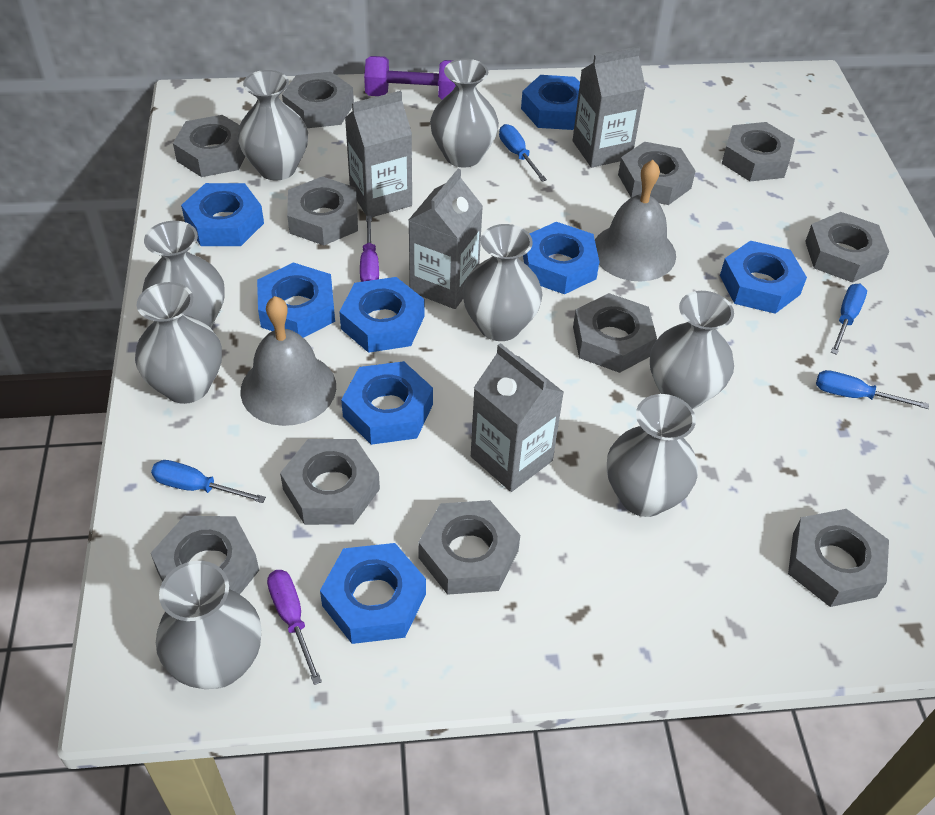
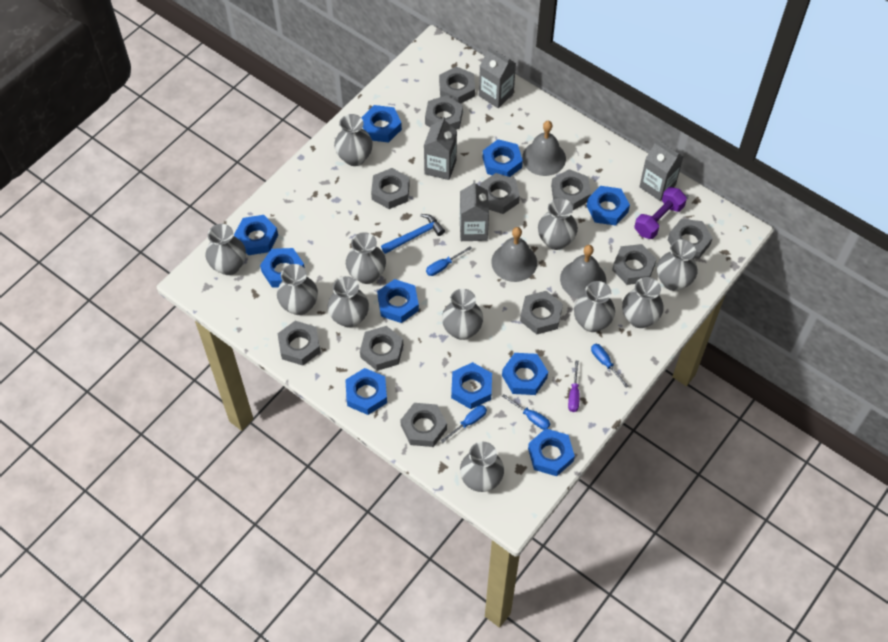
blue hammer: 0 -> 1
blue nut: 8 -> 10
grey bell: 2 -> 3
grey vase: 8 -> 11
purple screwdriver: 2 -> 1

